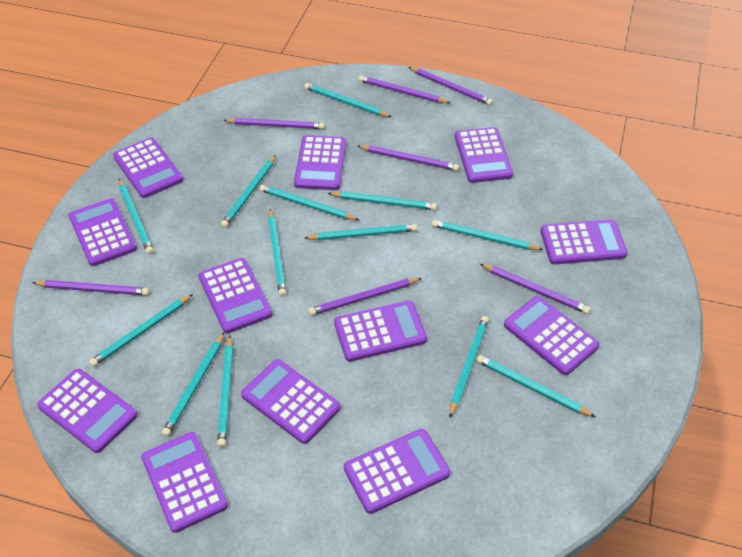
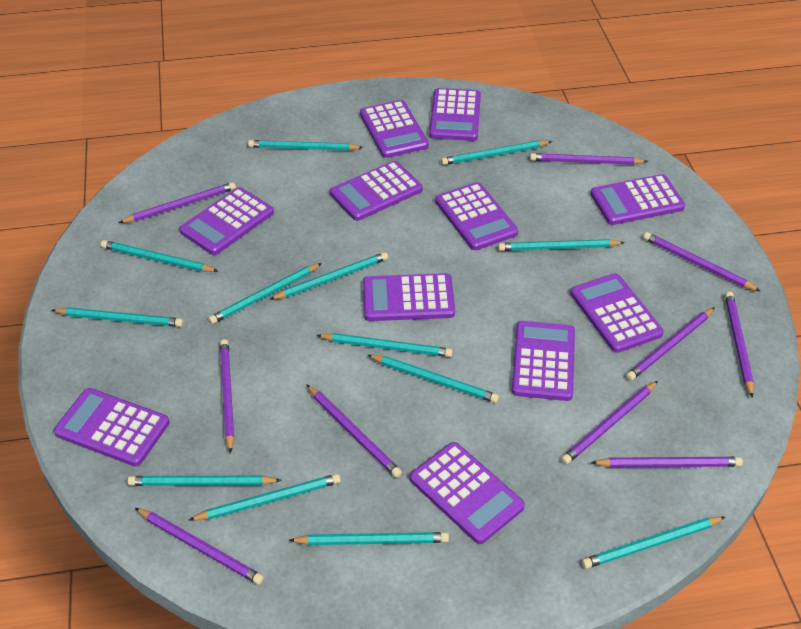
purple calculator: 12 -> 11
purple pencil: 7 -> 10

